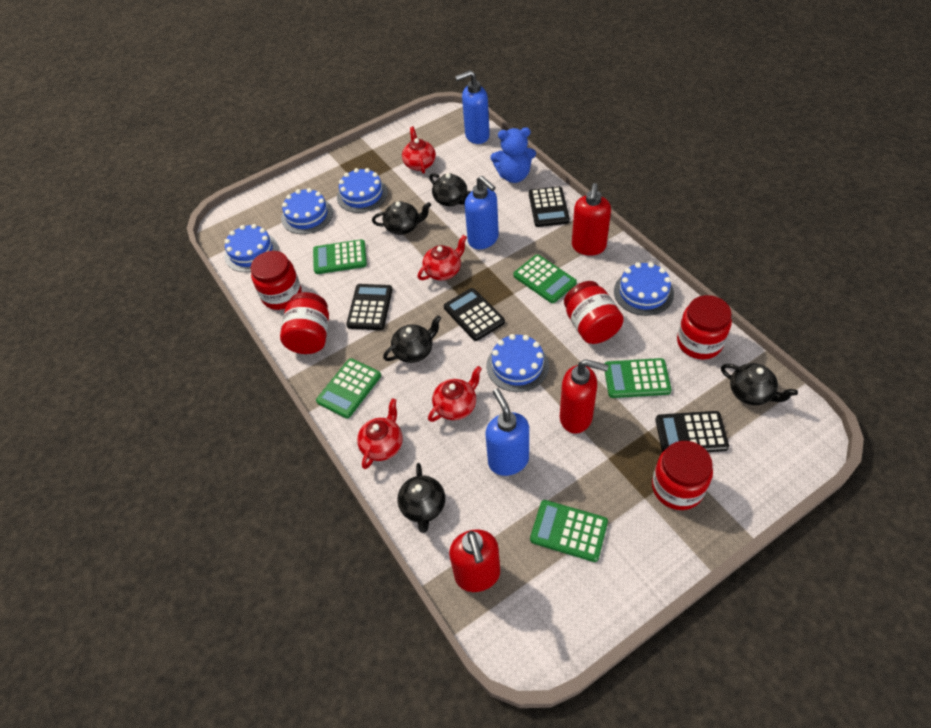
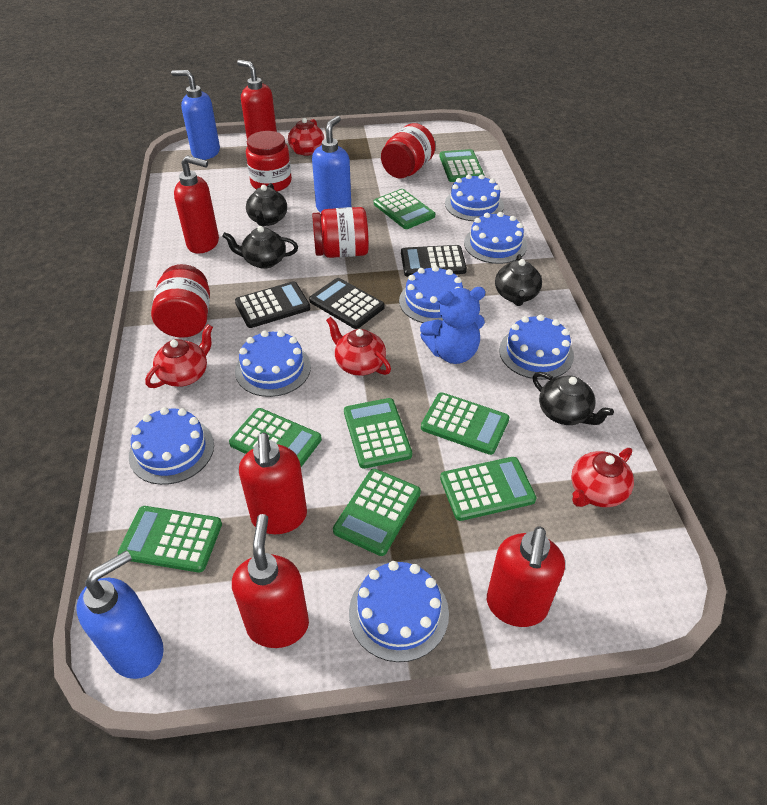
black calculator: 4 -> 3
black teapot: 5 -> 4
blue cake: 5 -> 7
green calculator: 5 -> 8
red jar: 5 -> 4
red soap dispenser: 3 -> 5

